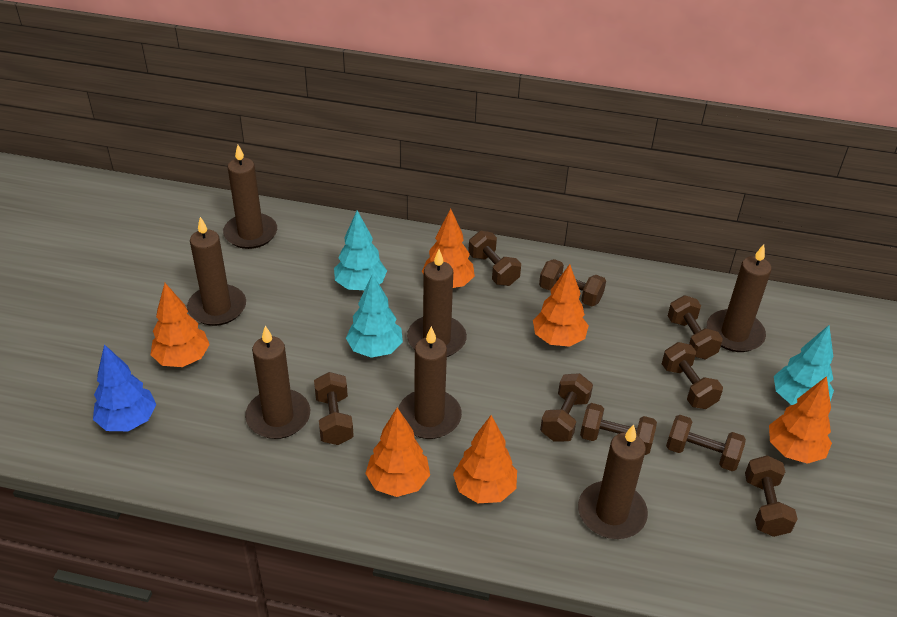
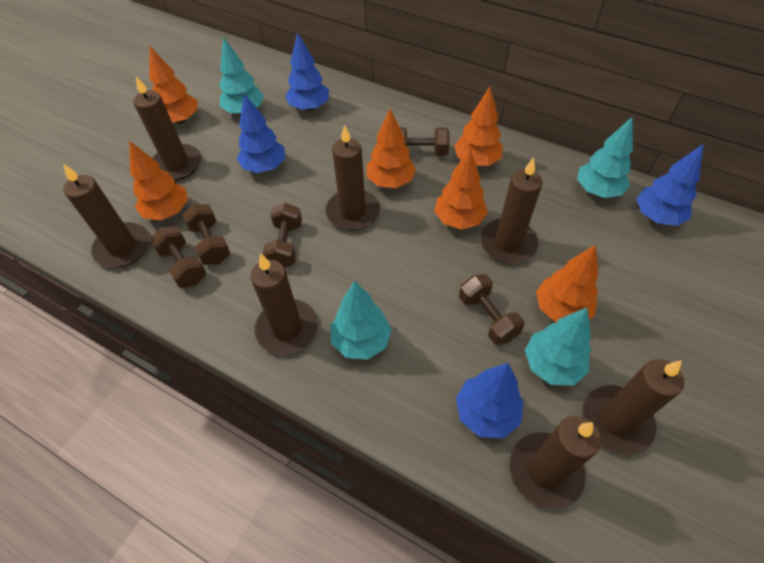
blue tree: 1 -> 4
brown dumbbell: 9 -> 5
turquoise tree: 3 -> 4

